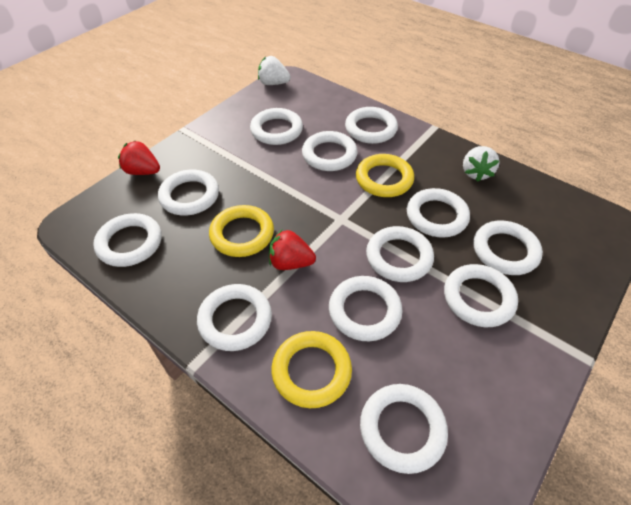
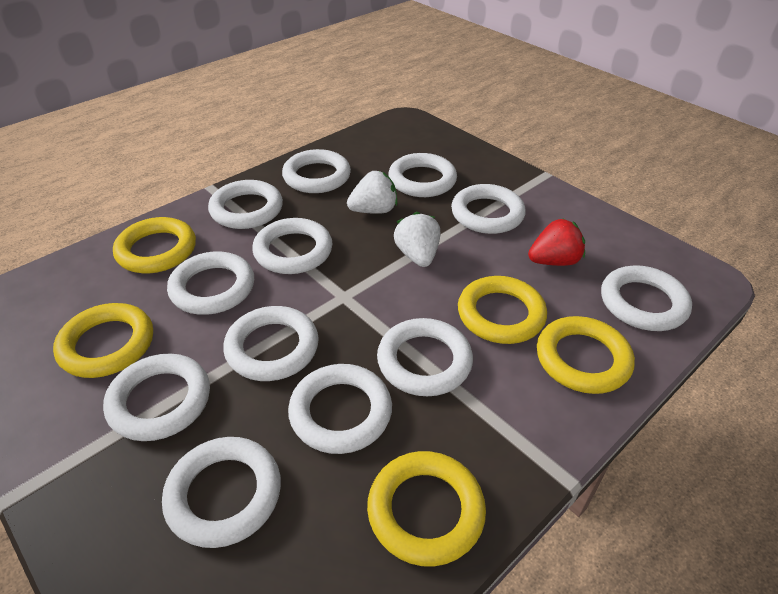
red strawberry: 2 -> 1
yellow ring: 3 -> 5

